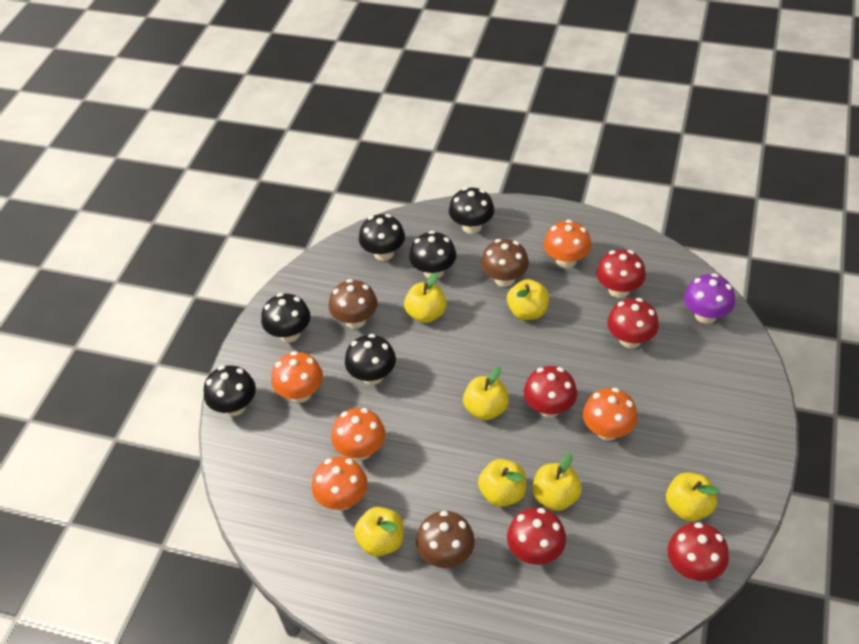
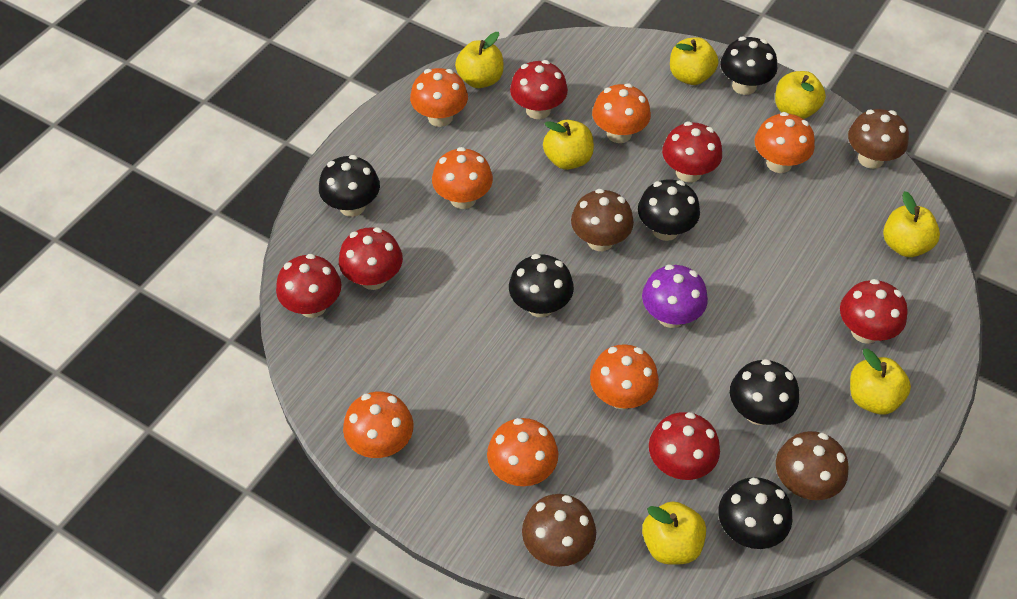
brown mushroom: 3 -> 4
orange mushroom: 5 -> 7
red mushroom: 5 -> 6

